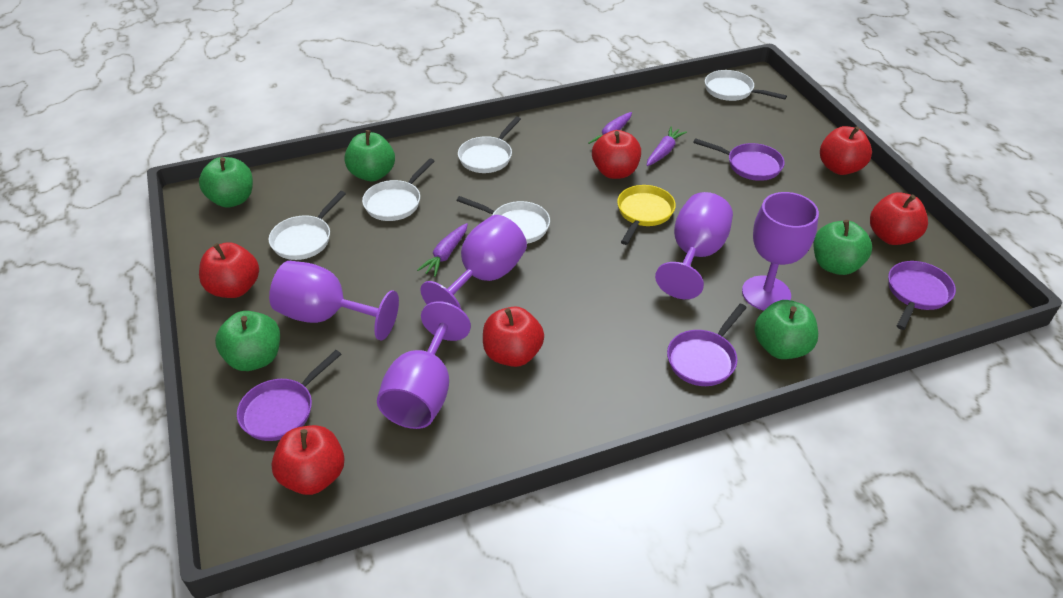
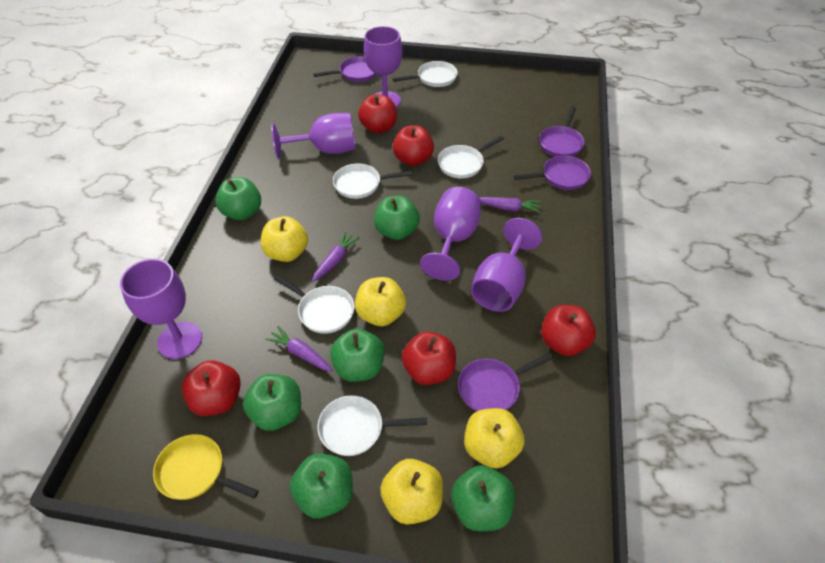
green apple: 5 -> 6
red apple: 6 -> 5
yellow apple: 0 -> 4

